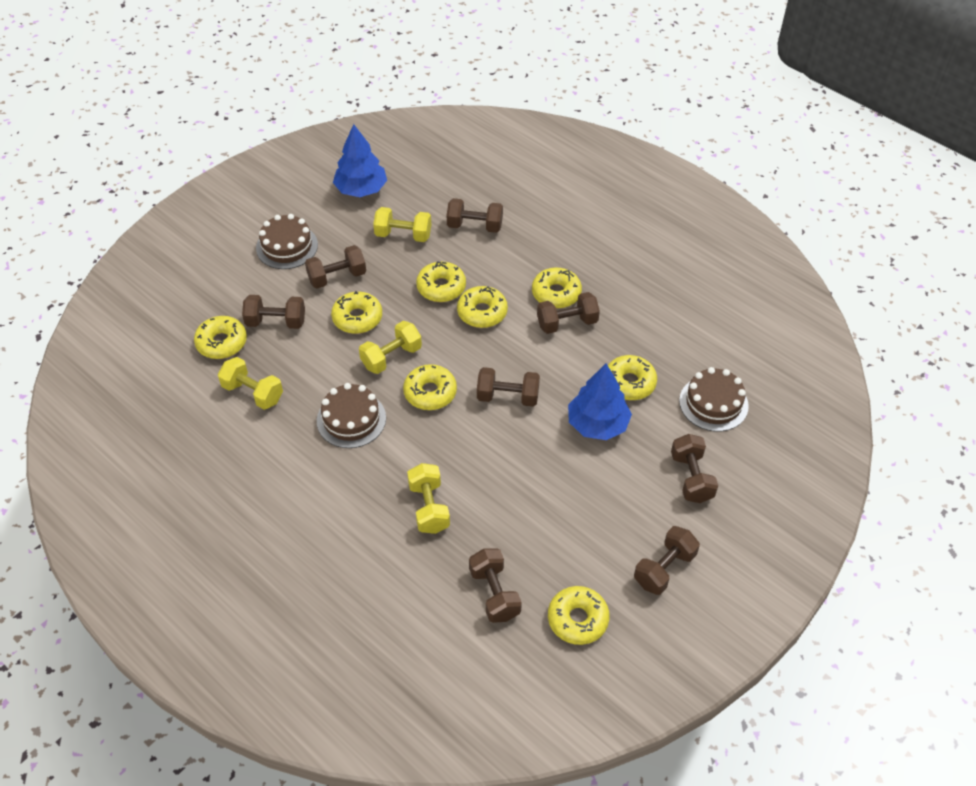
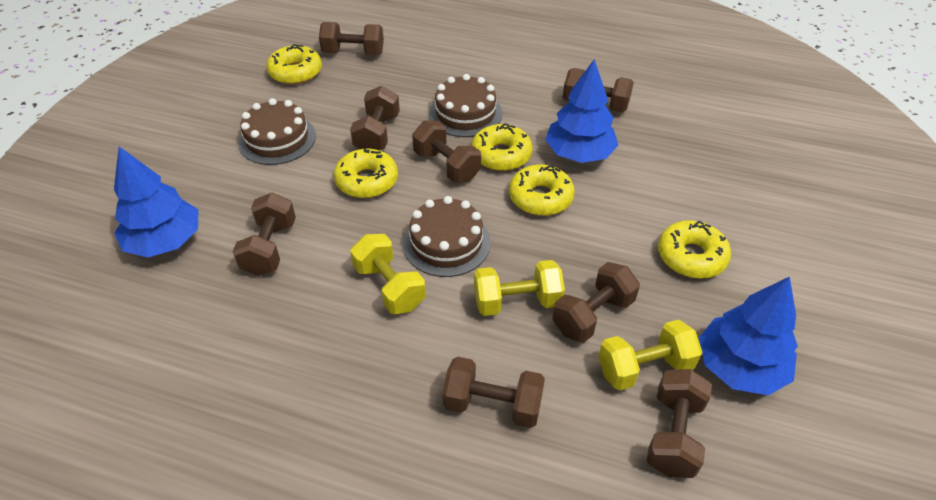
blue tree: 2 -> 3
yellow donut: 8 -> 5
yellow dumbbell: 4 -> 3

